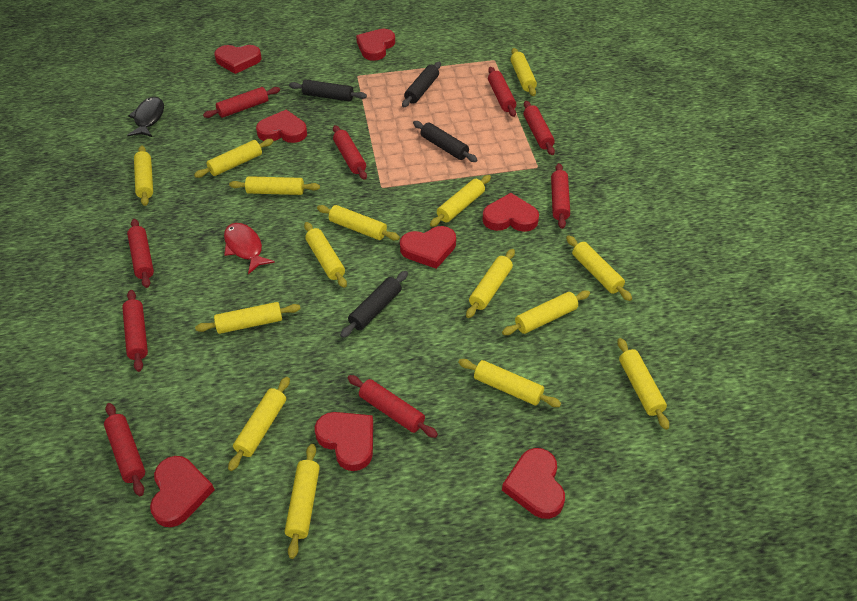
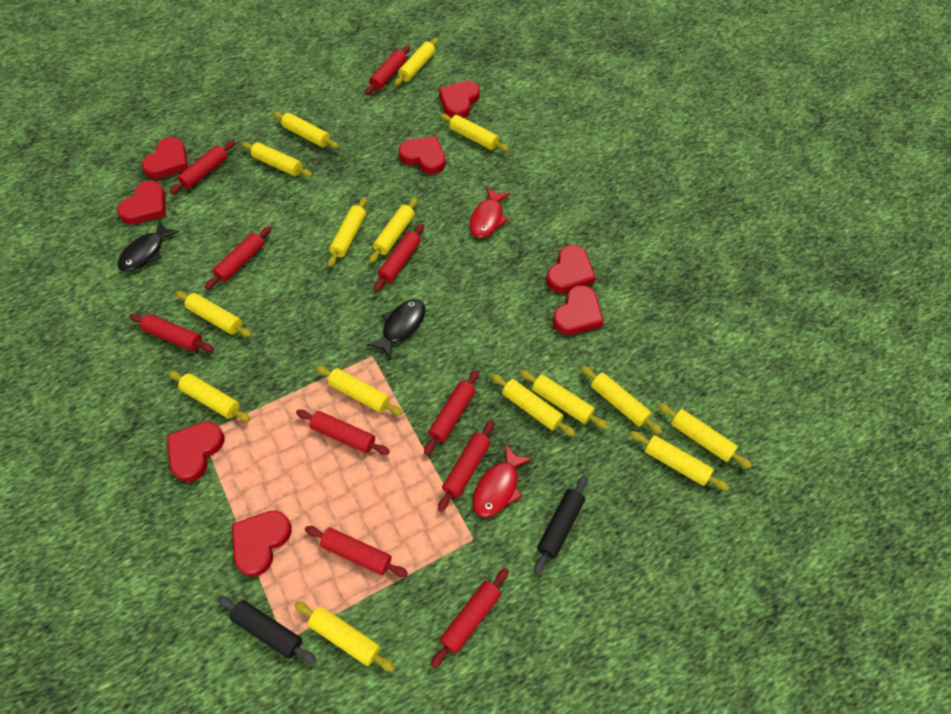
black fish: 1 -> 2
black rolling pin: 4 -> 2
red fish: 1 -> 2
red rolling pin: 9 -> 10

